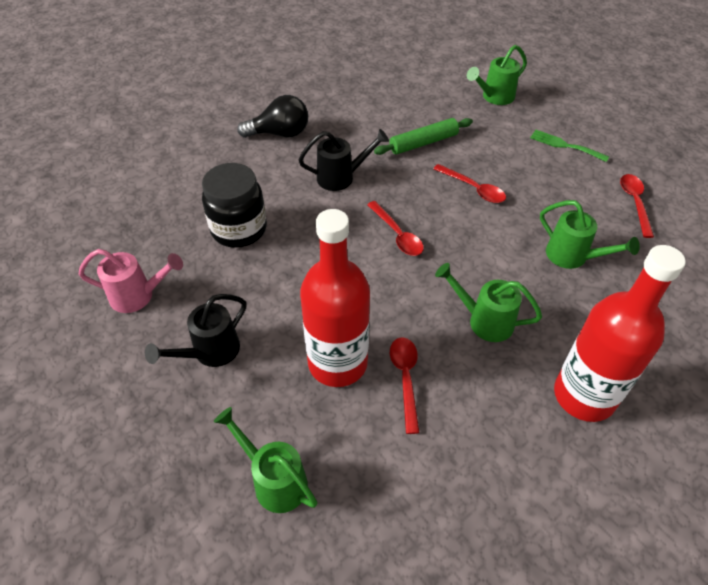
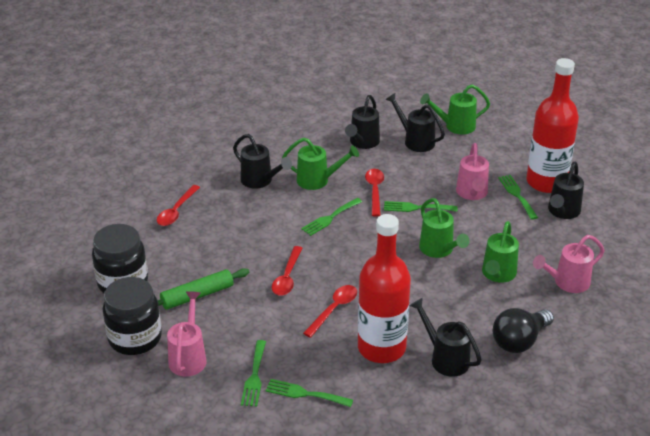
black jar: 1 -> 2
black watering can: 2 -> 5
green fork: 1 -> 5
pink watering can: 1 -> 3

